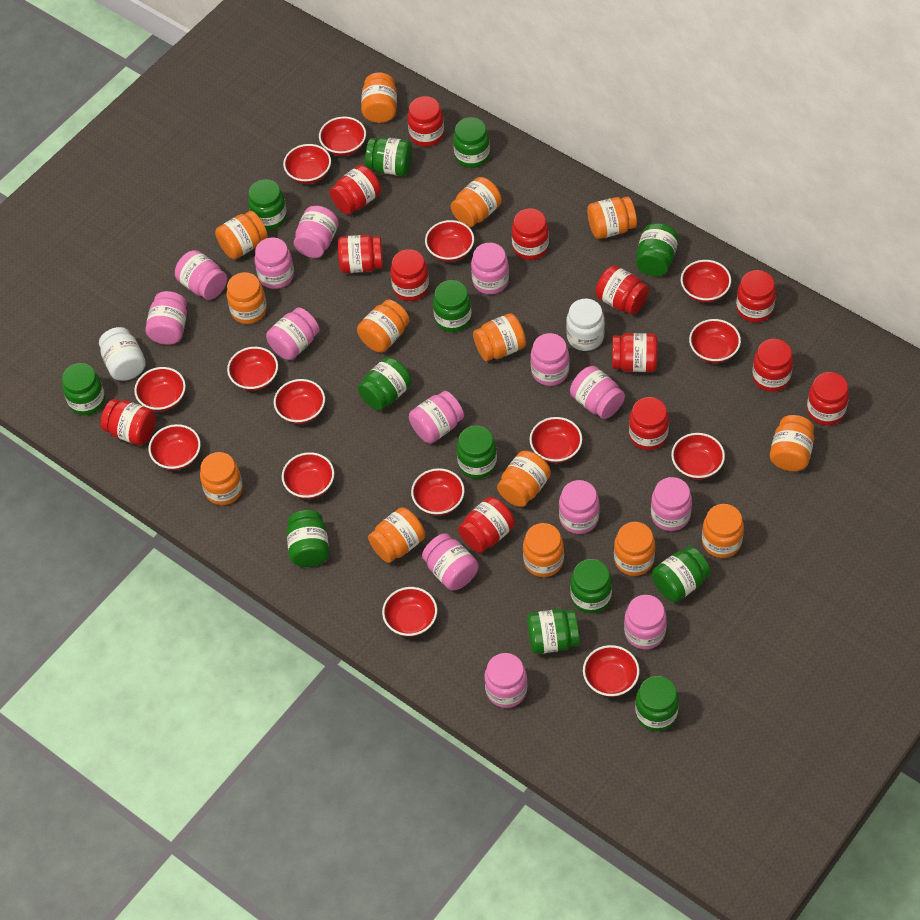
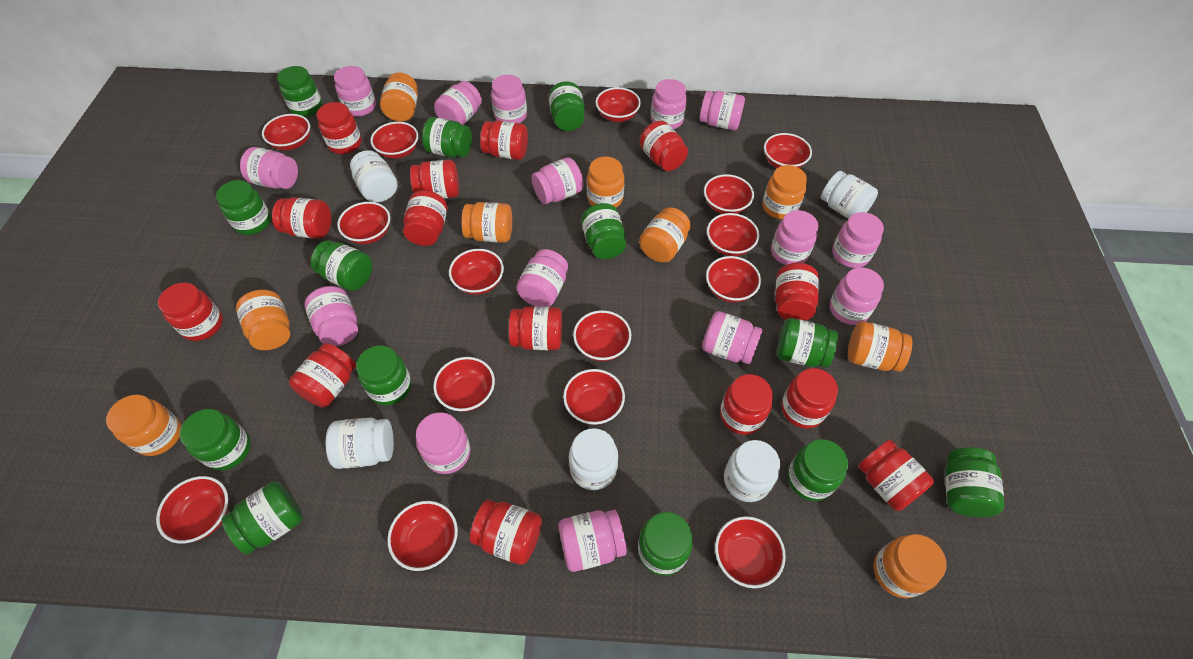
orange jar: 14 -> 9
pink jar: 14 -> 15
red jar: 13 -> 14
white jar: 2 -> 5

